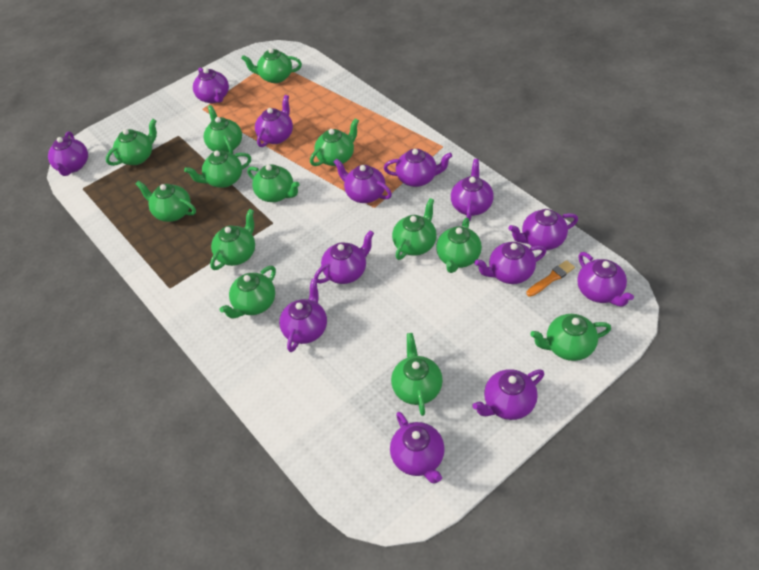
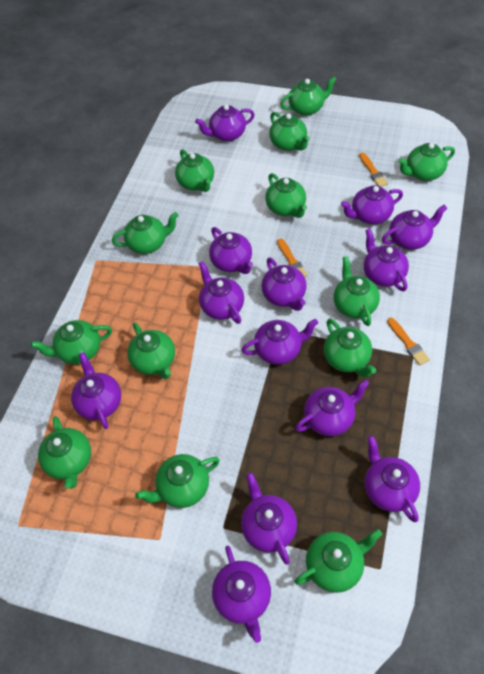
orange brush: 1 -> 3

